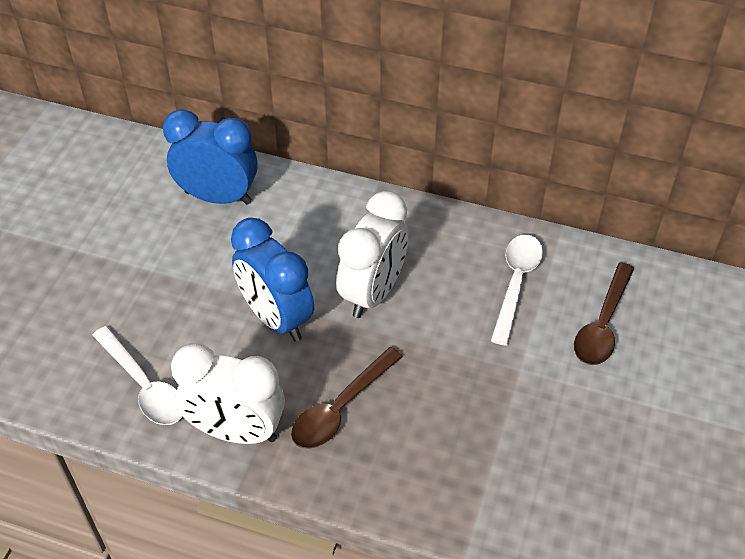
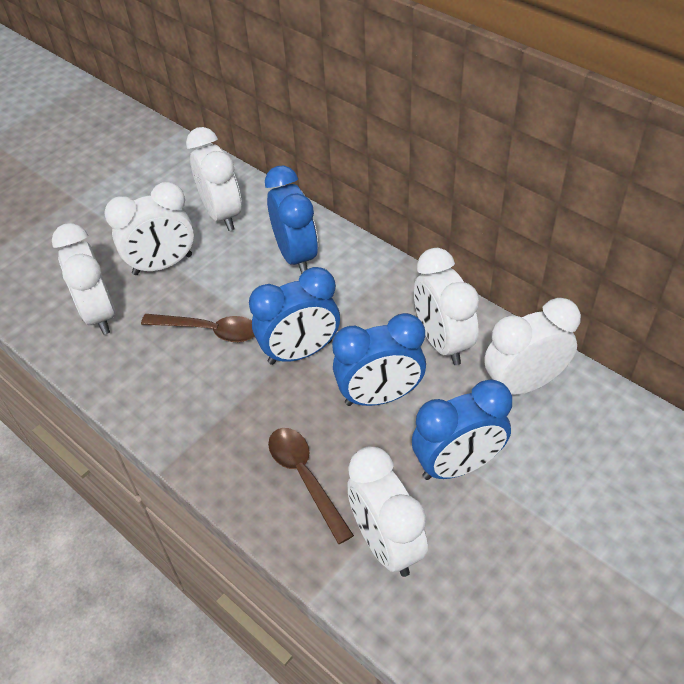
blue clock: 2 -> 4
white clock: 2 -> 6
white spoon: 2 -> 0

